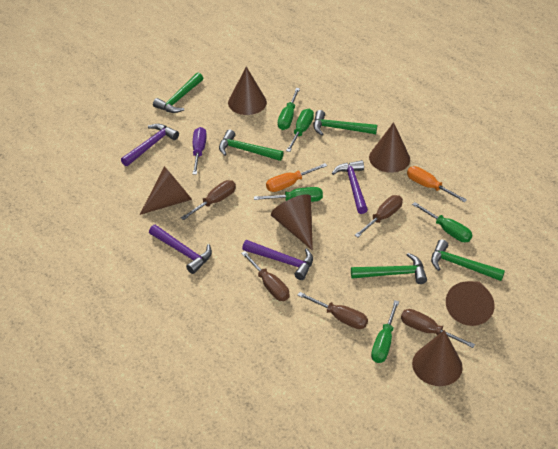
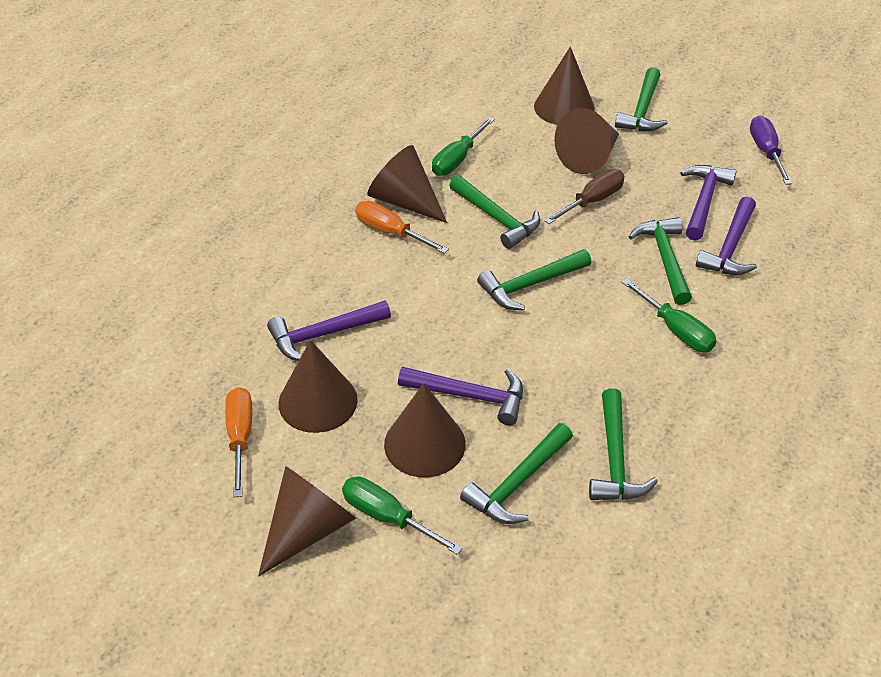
brown screwdriver: 5 -> 1
green hammer: 5 -> 6
green screwdriver: 5 -> 3

